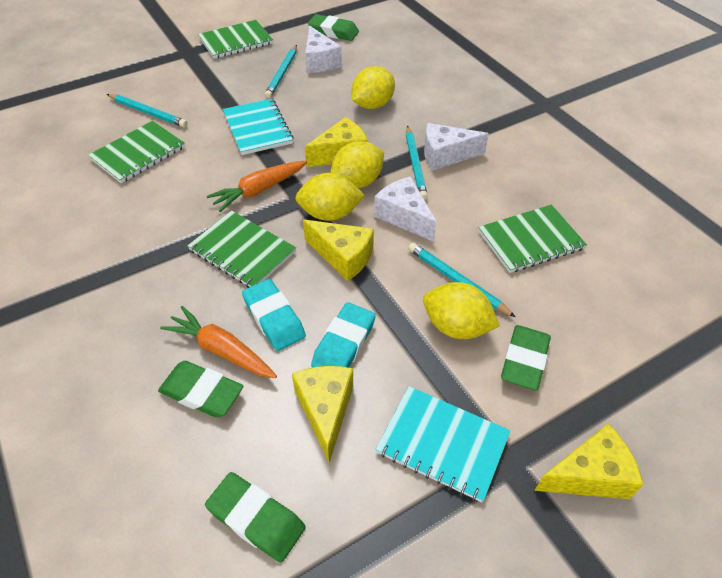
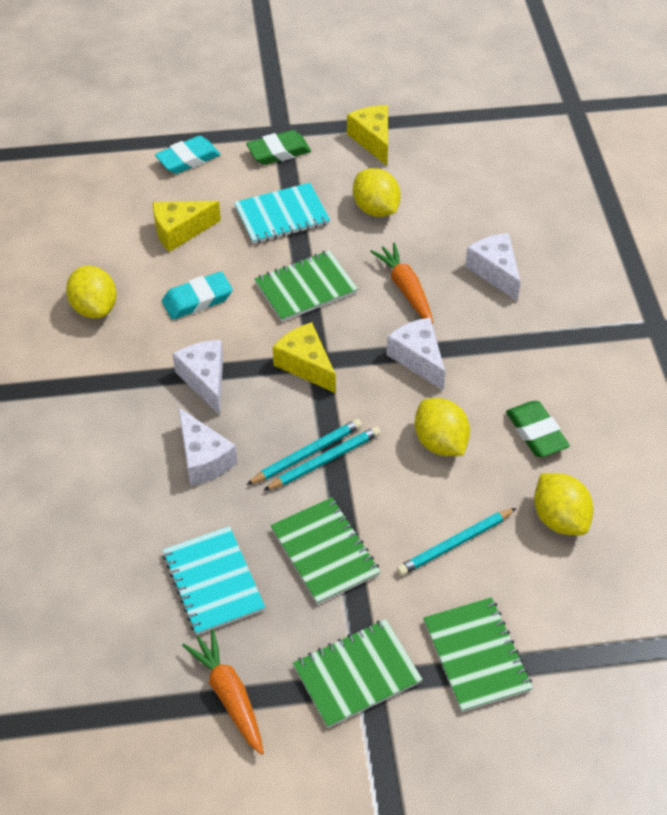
green eraser: 4 -> 2
turquoise pencil: 4 -> 3
white cheese: 3 -> 4
yellow cheese: 4 -> 3

